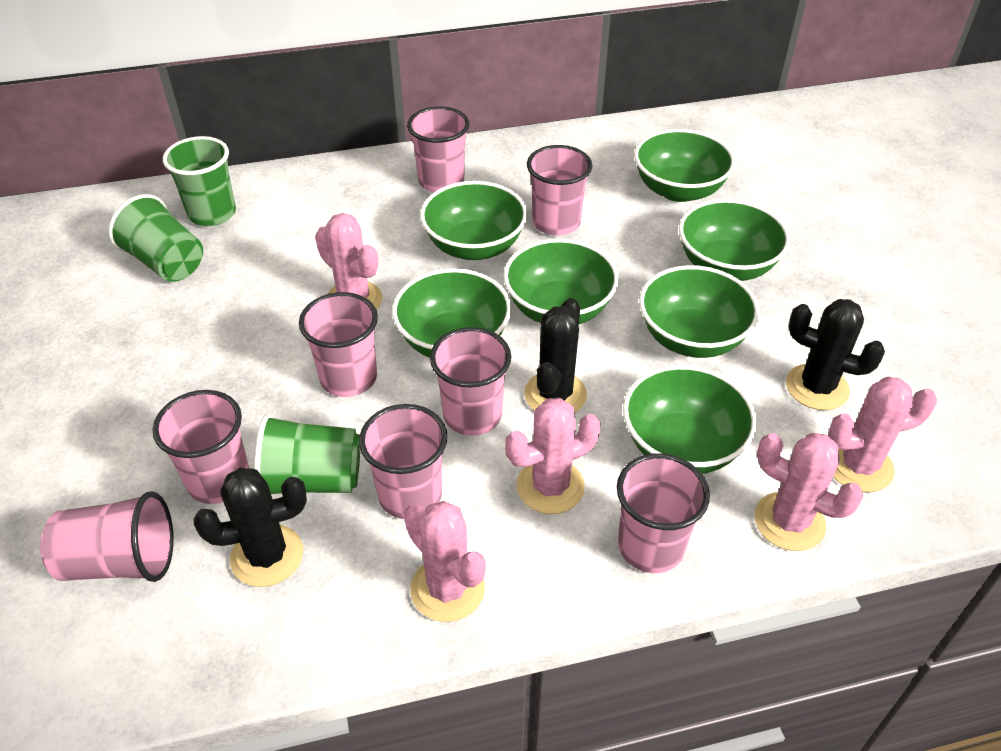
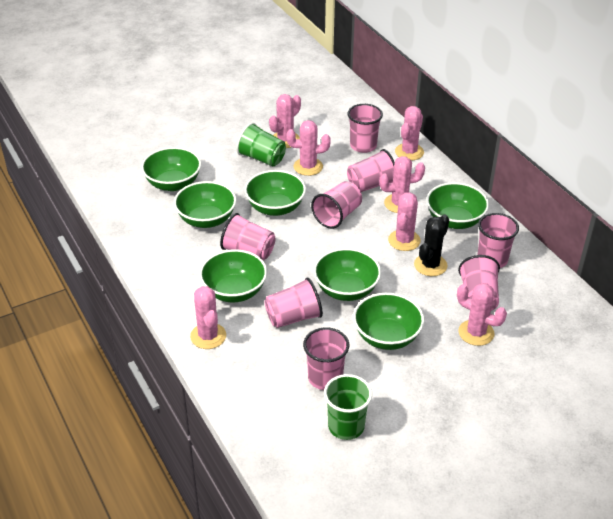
black cactus: 3 -> 1
green cup: 3 -> 2
pink cactus: 5 -> 7

